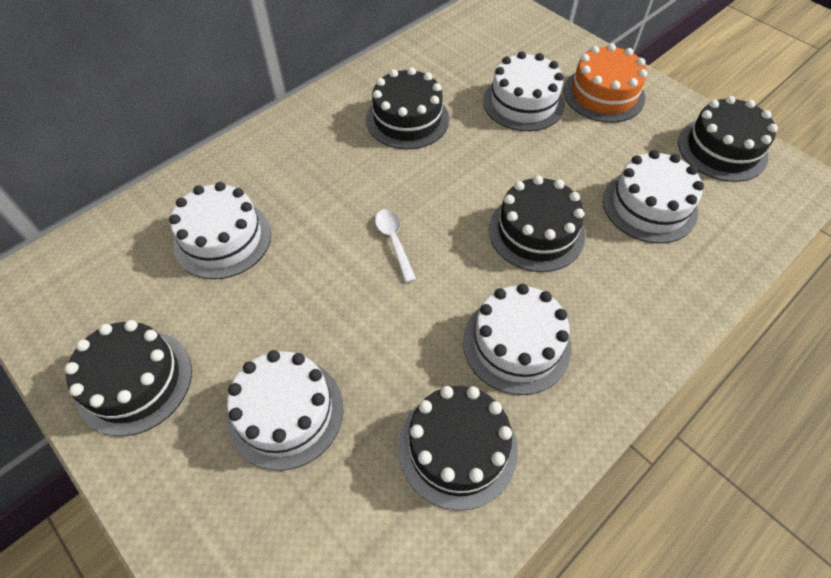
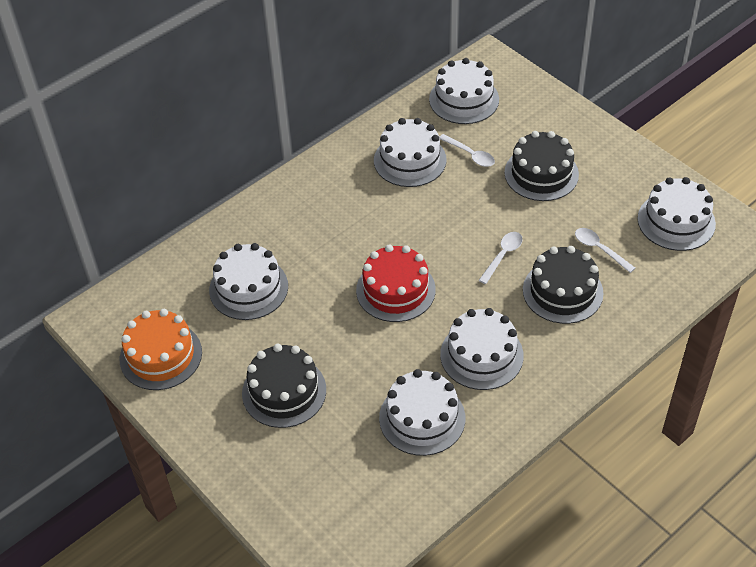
black cake: 5 -> 3
red cake: 0 -> 1
white cake: 5 -> 6
white spoon: 1 -> 3

